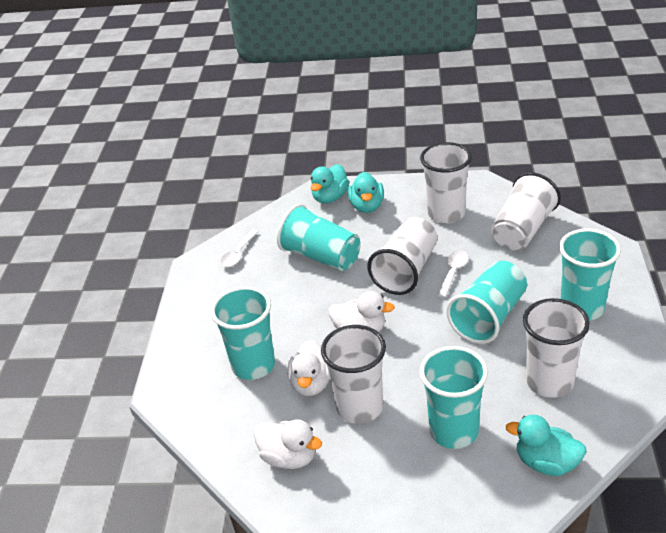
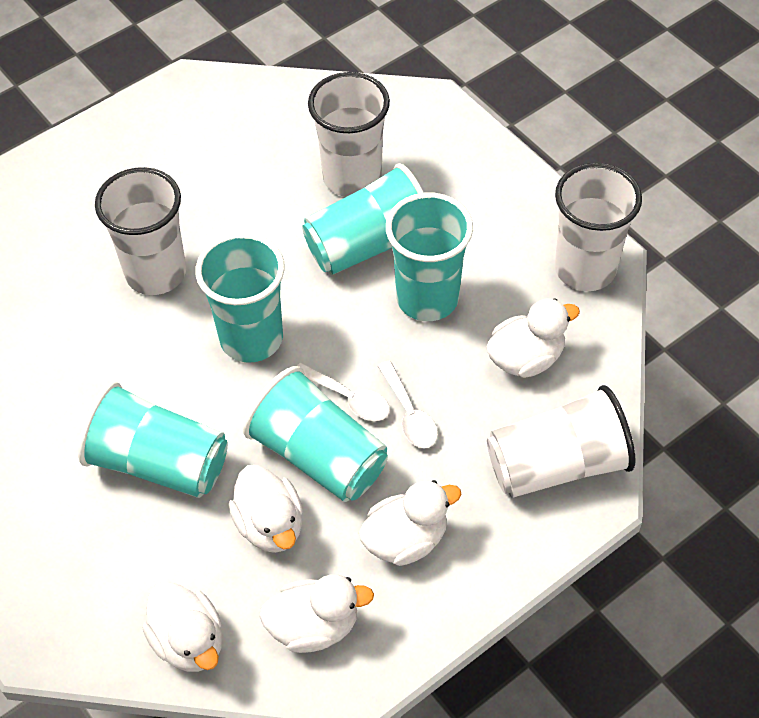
turquoise duck: 3 -> 0
white cup: 5 -> 4
white duck: 3 -> 5

